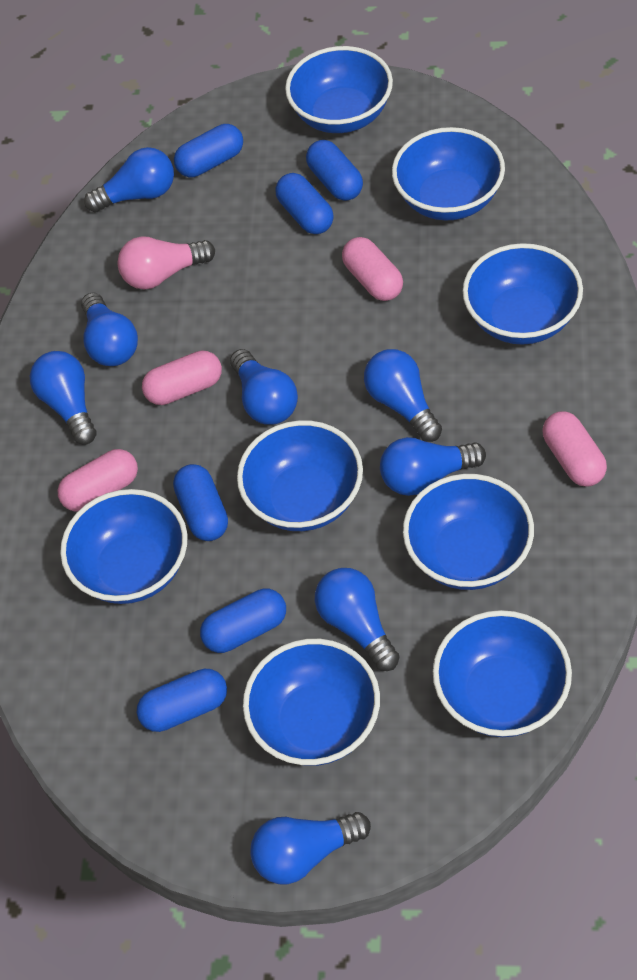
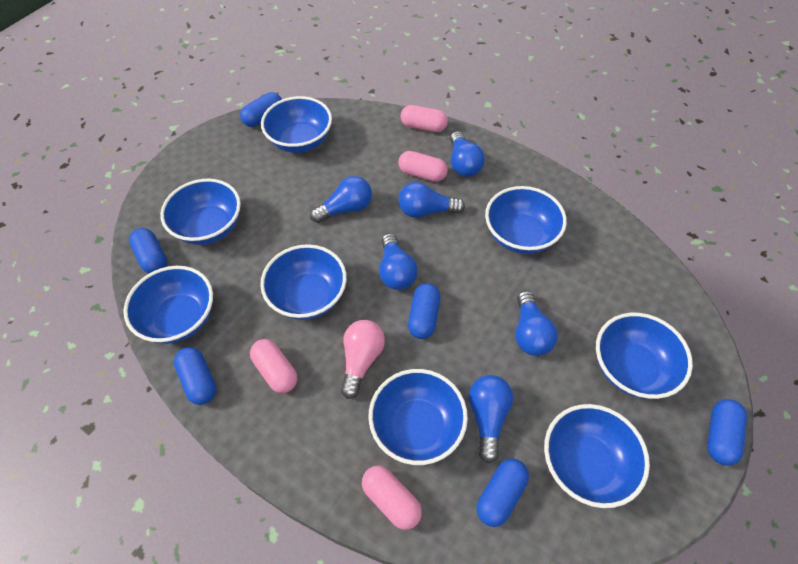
blue light bulb: 8 -> 6

